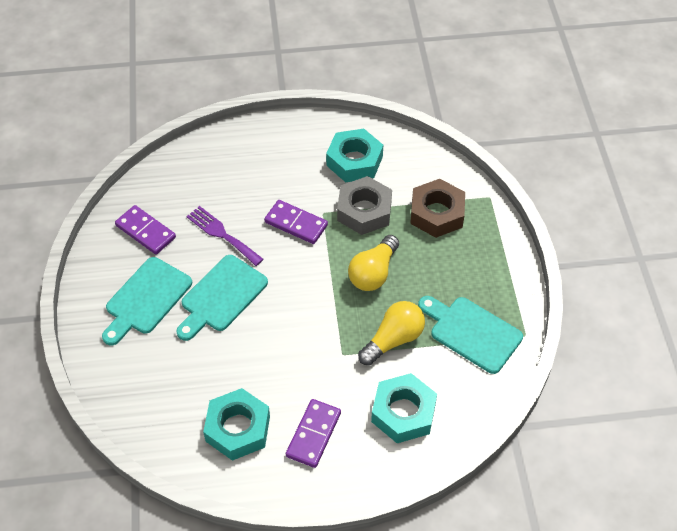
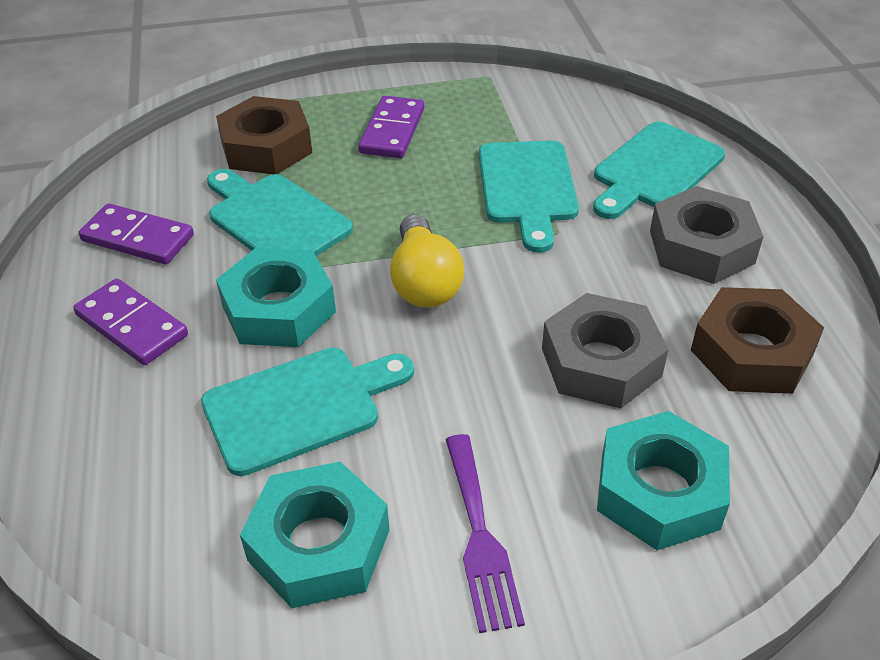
brown nut: 1 -> 2
grey nut: 1 -> 2
turquoise cutting board: 3 -> 4
yellow light bulb: 2 -> 1

